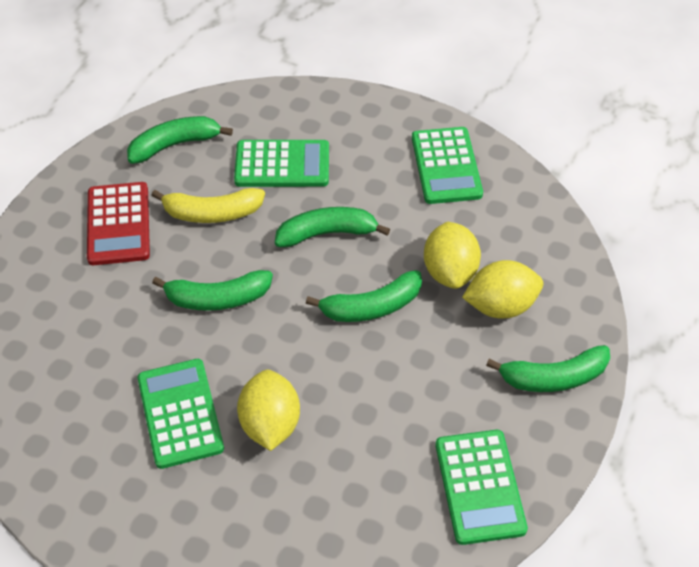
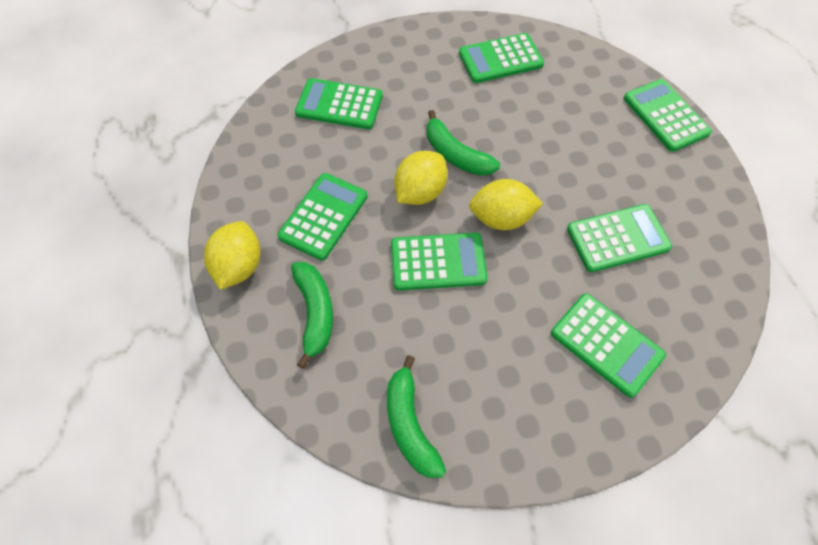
green banana: 5 -> 3
green calculator: 4 -> 7
red calculator: 1 -> 0
yellow banana: 1 -> 0

